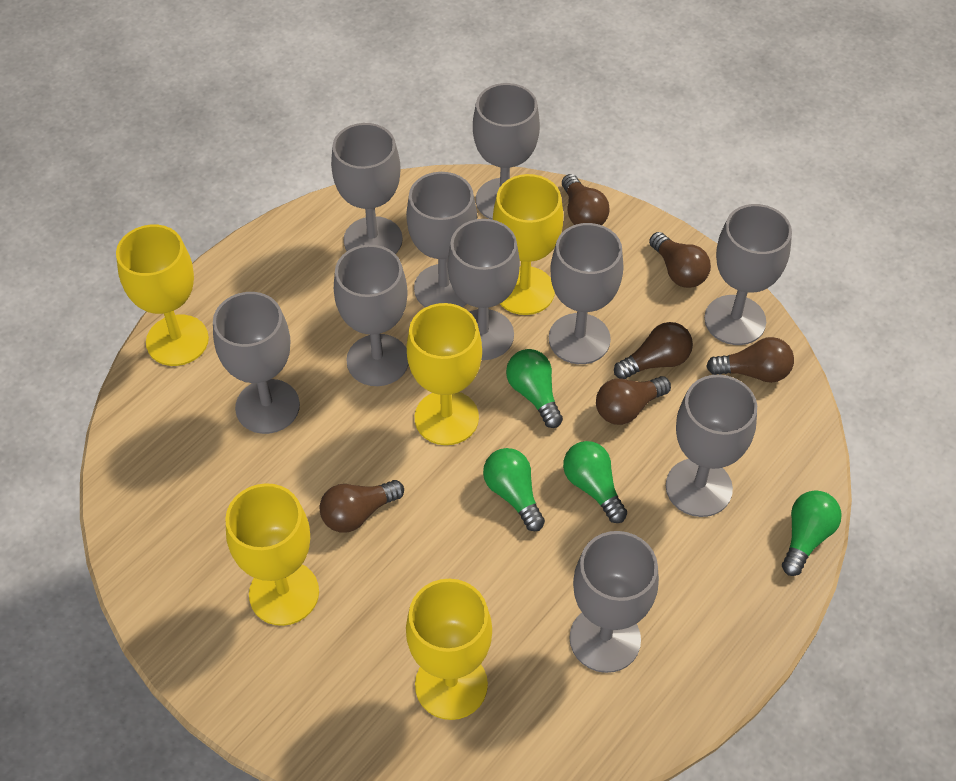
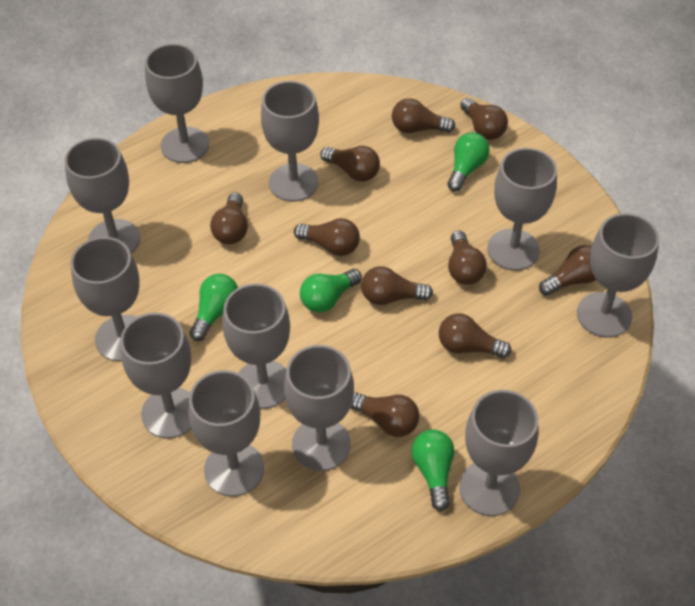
brown light bulb: 6 -> 10
grey goblet: 10 -> 11
yellow goblet: 5 -> 0

